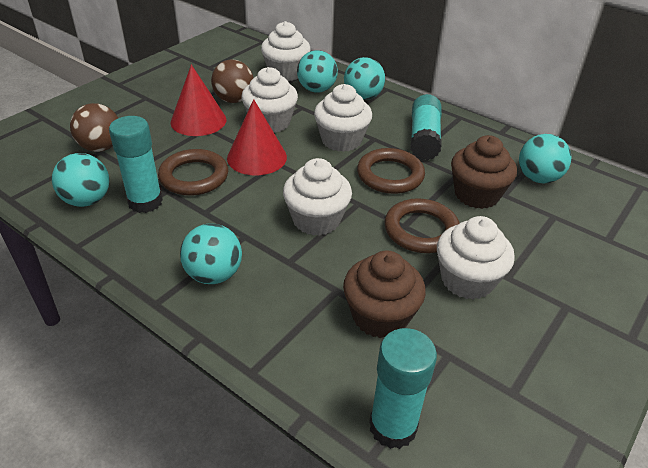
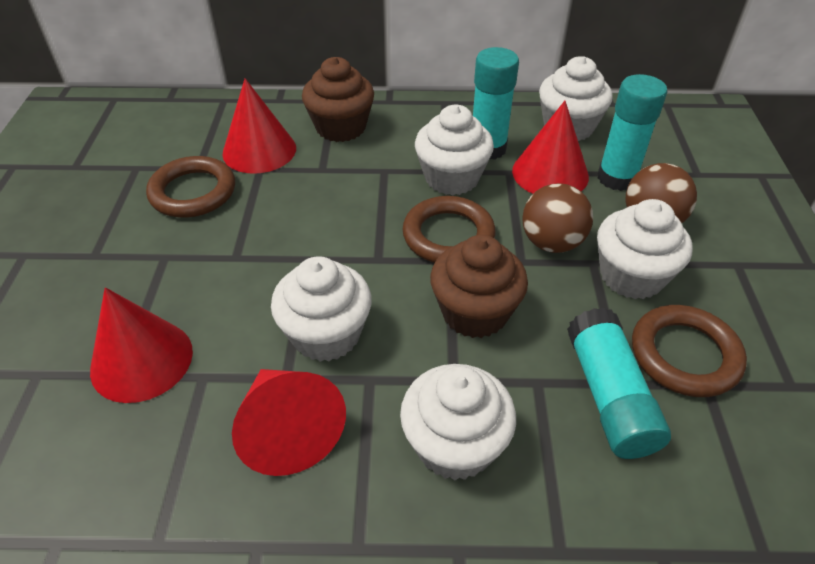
red cone: 2 -> 4
turquoise ball: 5 -> 0

